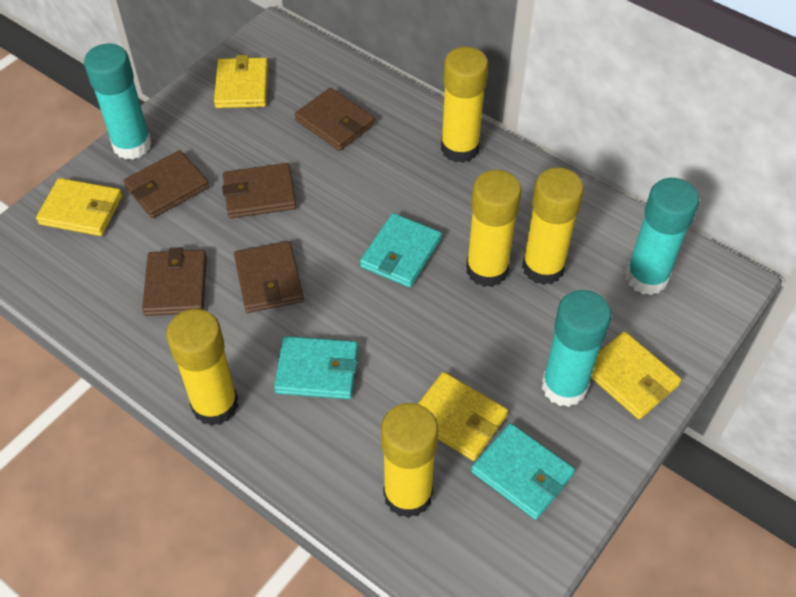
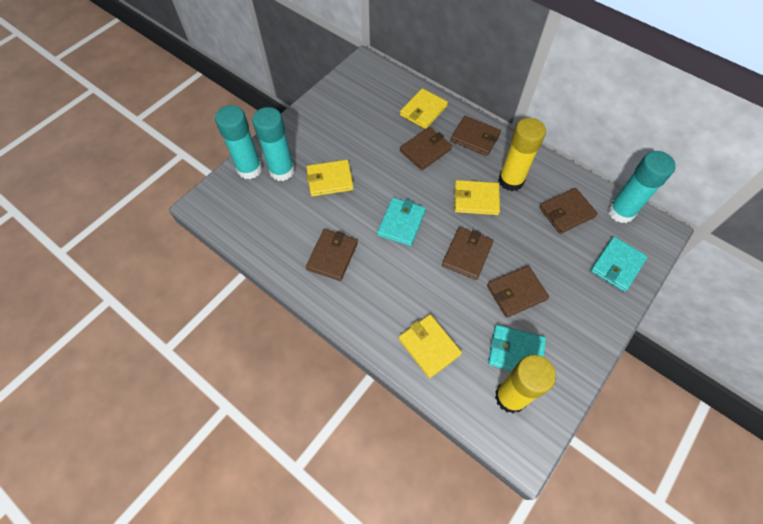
brown wallet: 5 -> 6
yellow glue stick: 5 -> 2

